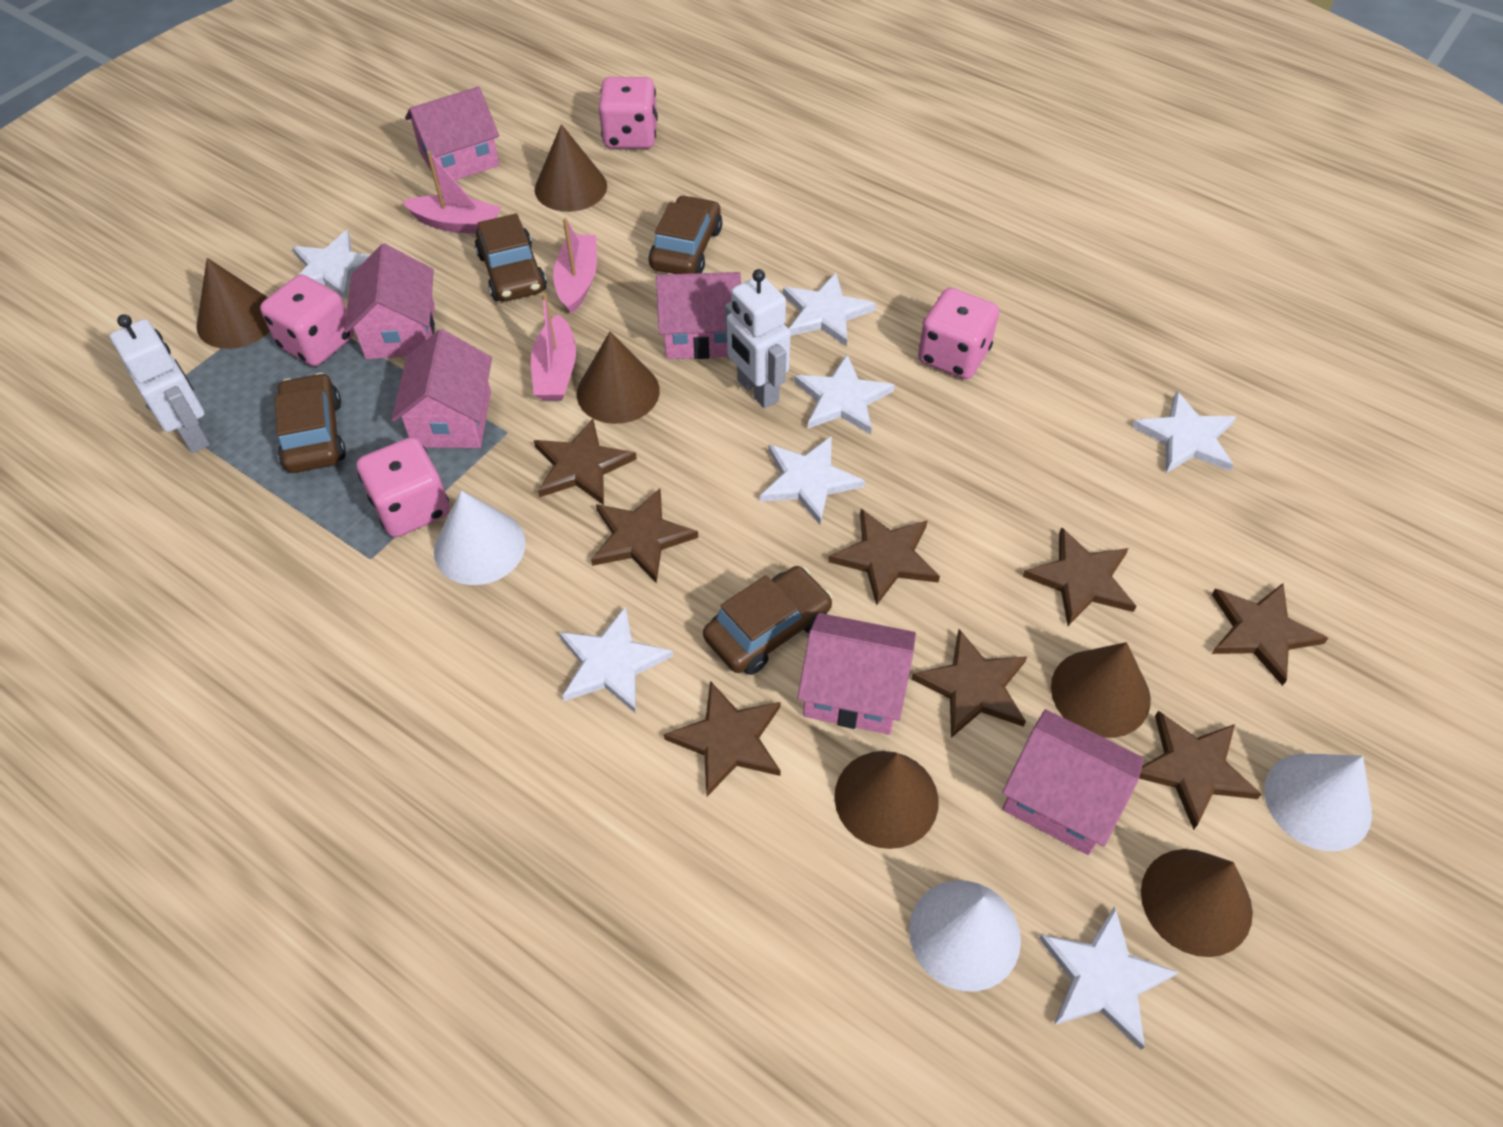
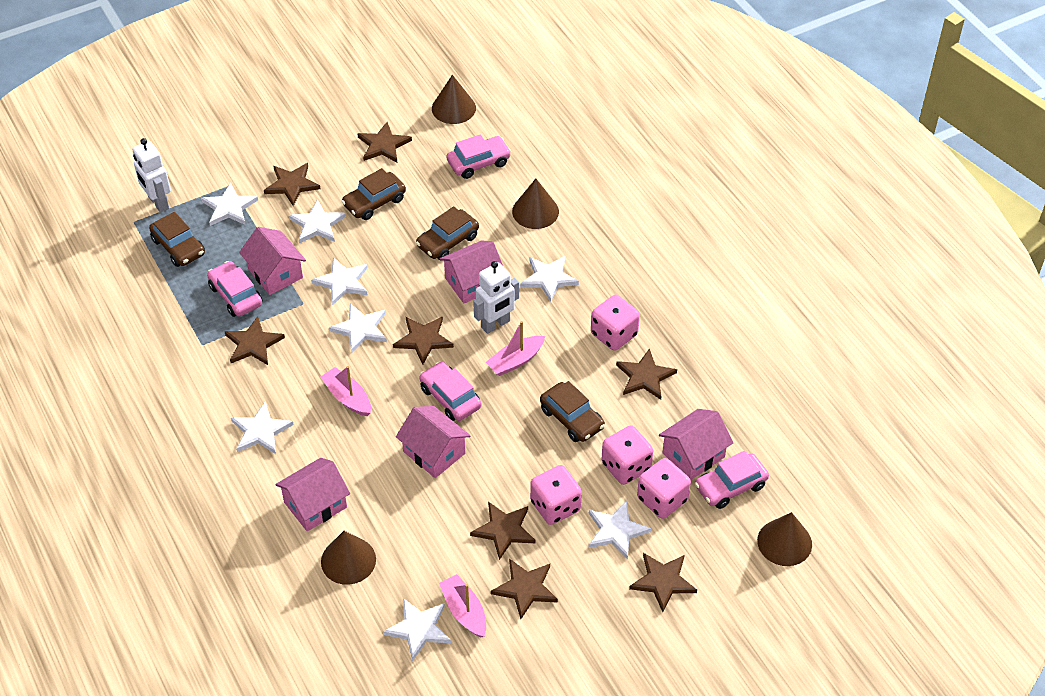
brown cone: 6 -> 4
pink car: 0 -> 4
pink house: 6 -> 5
white cone: 3 -> 0
white star: 7 -> 8

